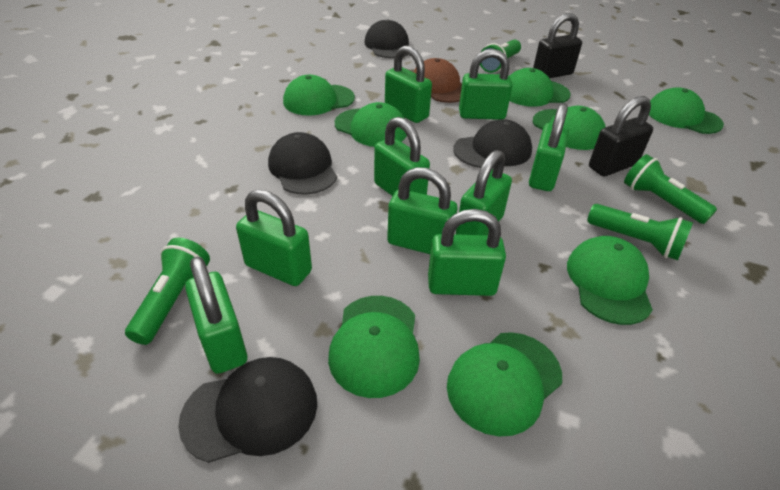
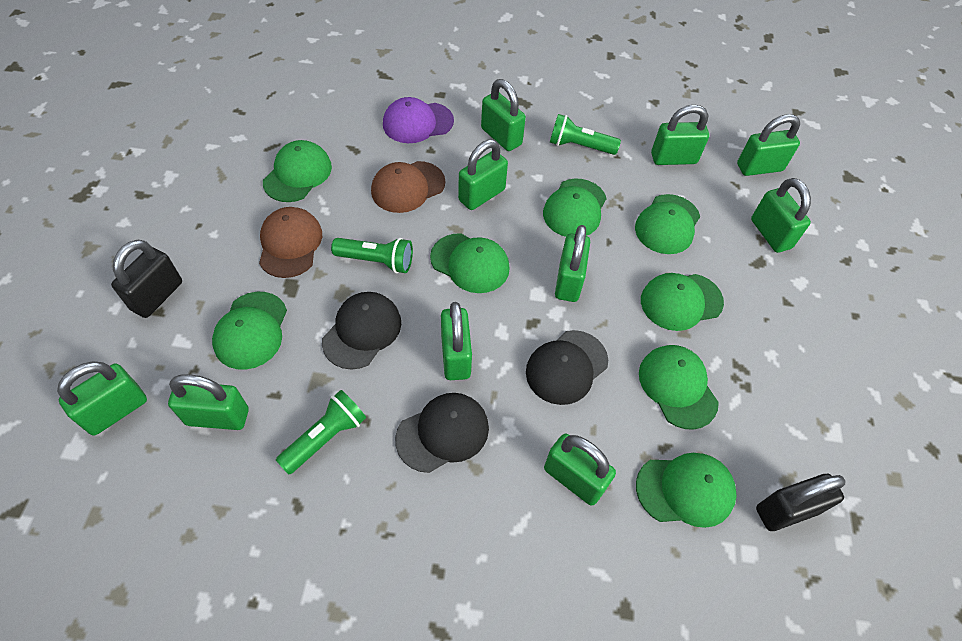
black cap: 4 -> 3
brown cap: 1 -> 2
green flashlight: 4 -> 3
green padlock: 9 -> 10
purple cap: 0 -> 1

